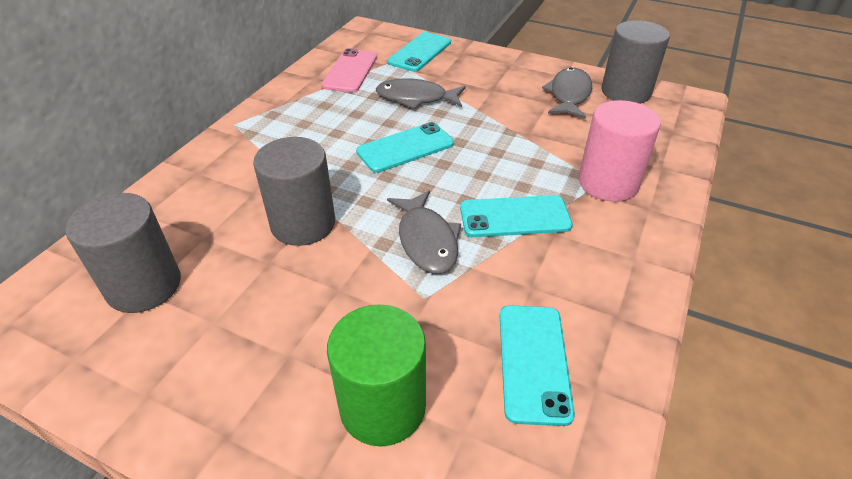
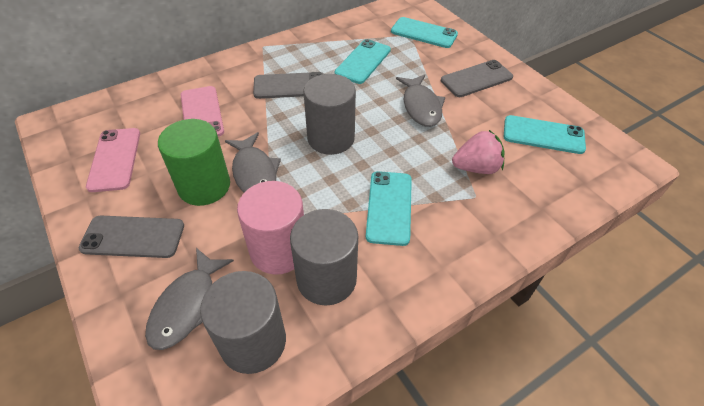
grey phone: 0 -> 3
pink phone: 1 -> 2
pink strawberry: 0 -> 1

